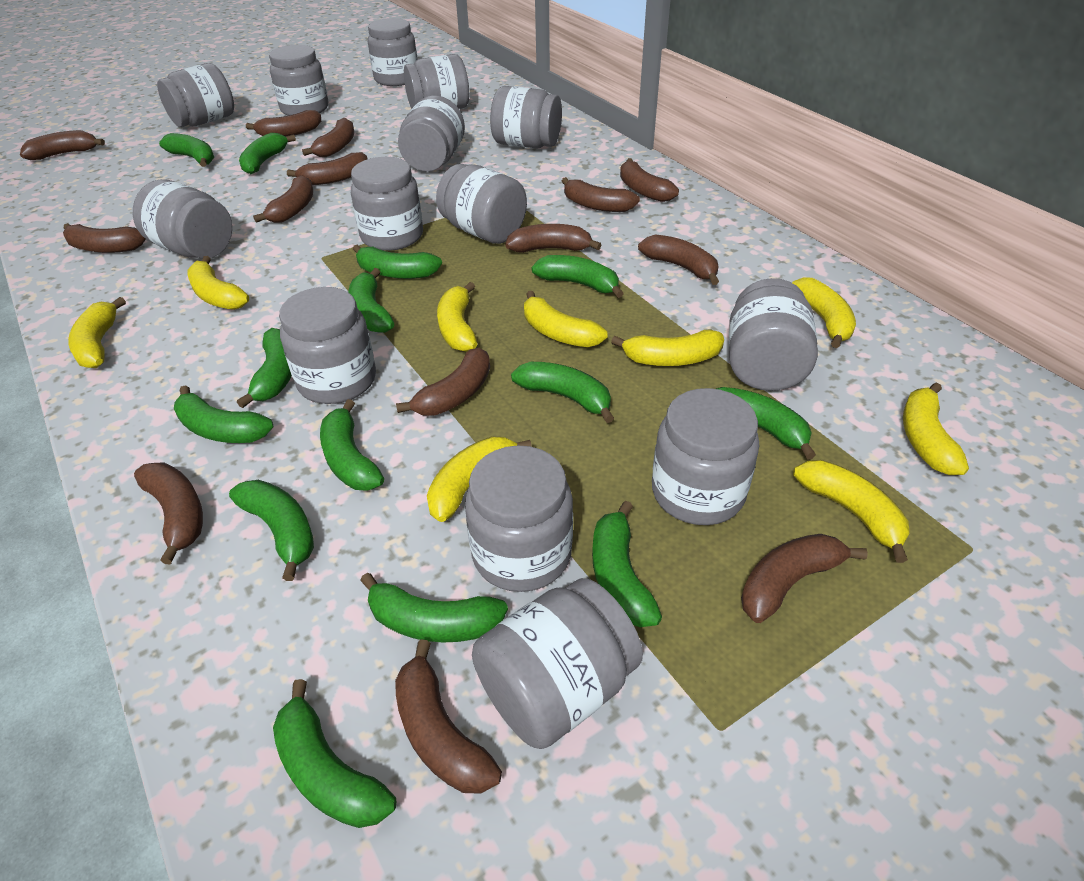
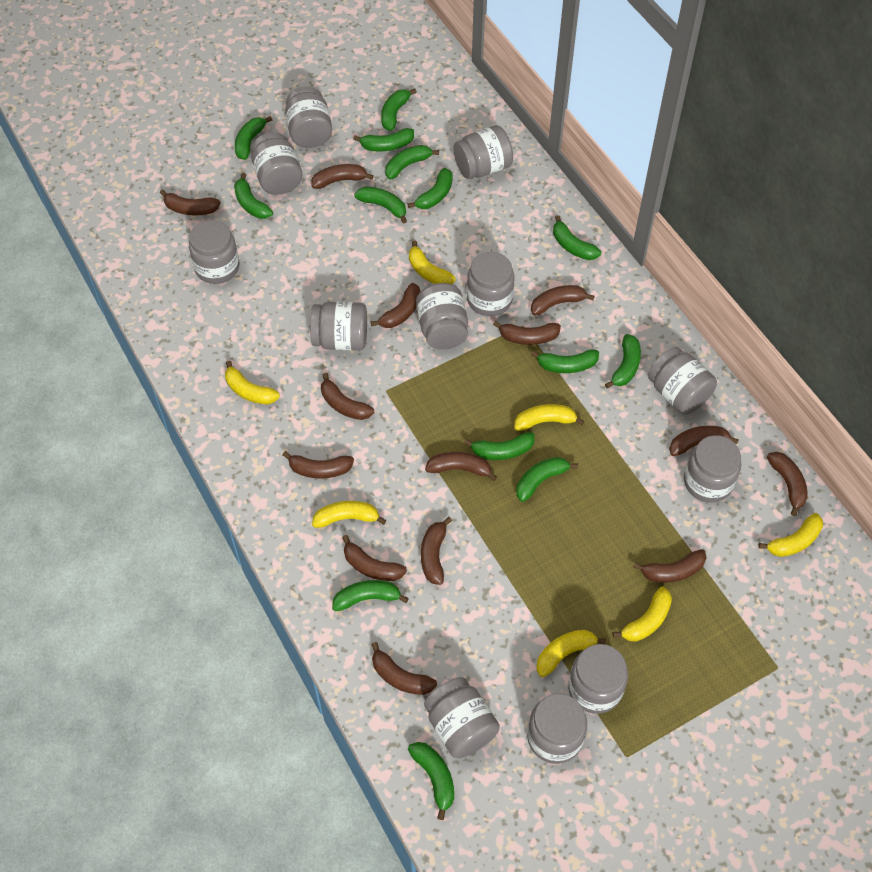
grey jar: 14 -> 12
yellow banana: 9 -> 7

